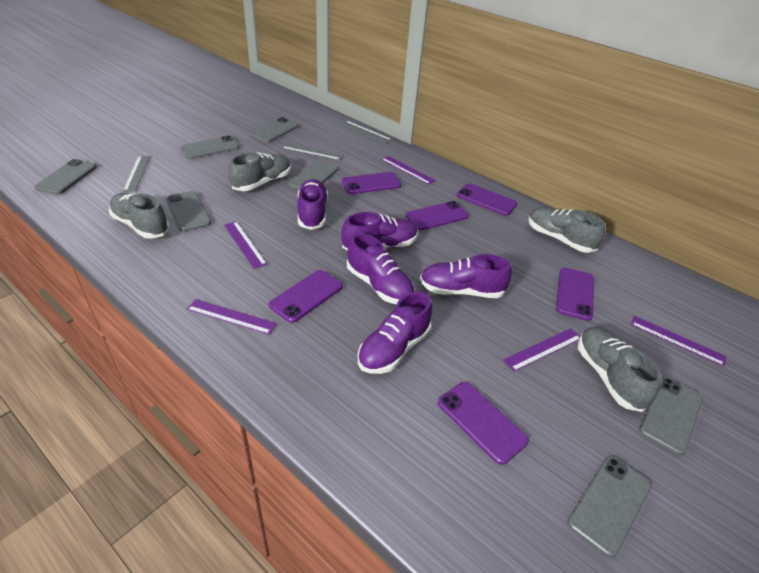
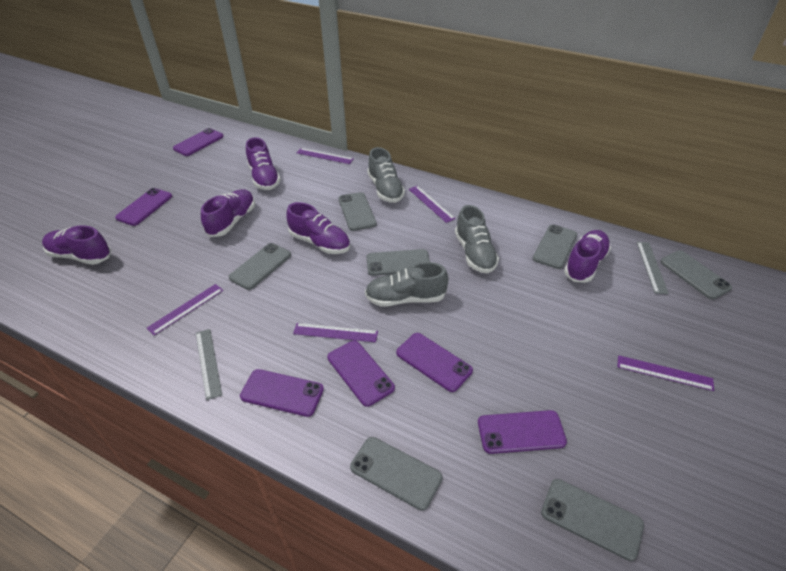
grey ruler: 3 -> 2
grey shoe: 4 -> 3

